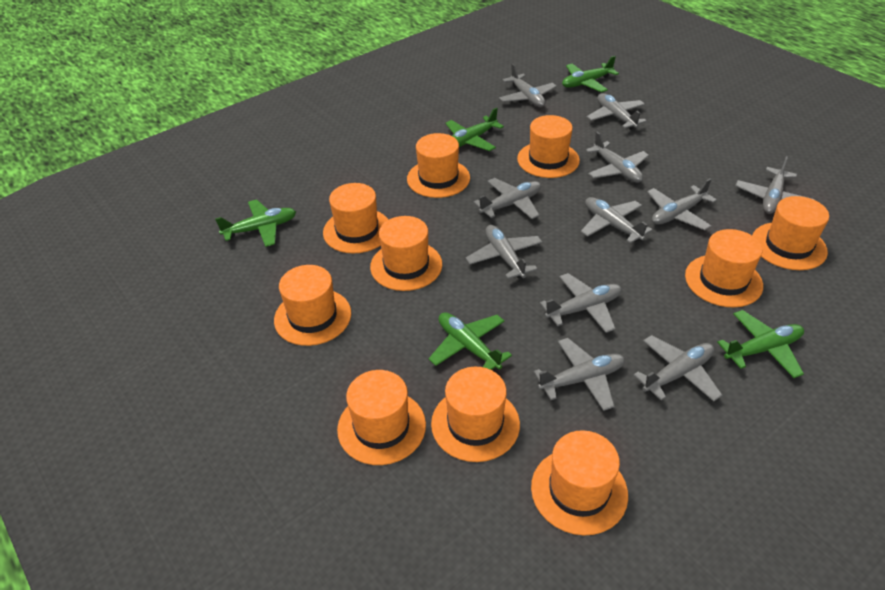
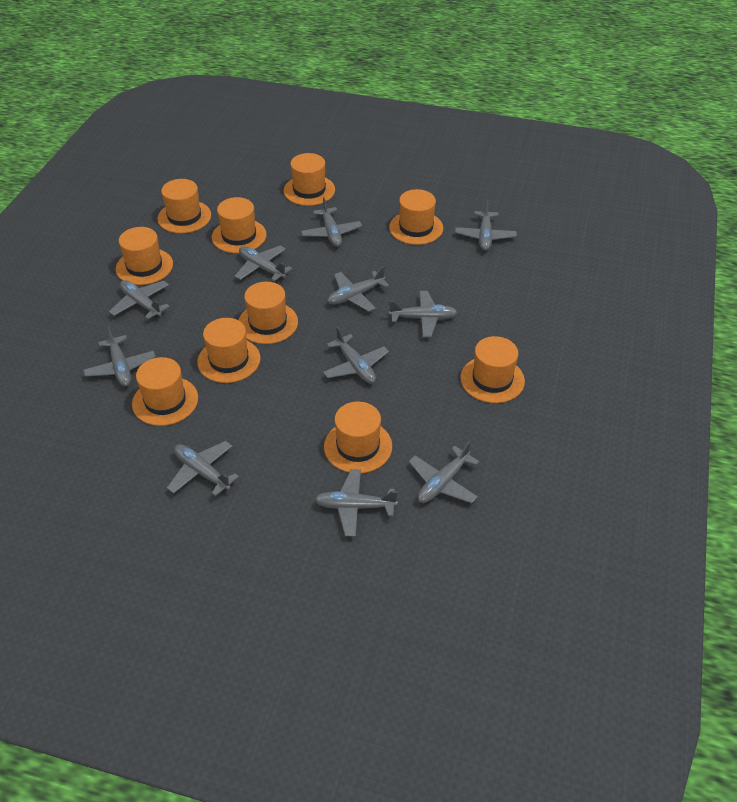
green plane: 5 -> 0

